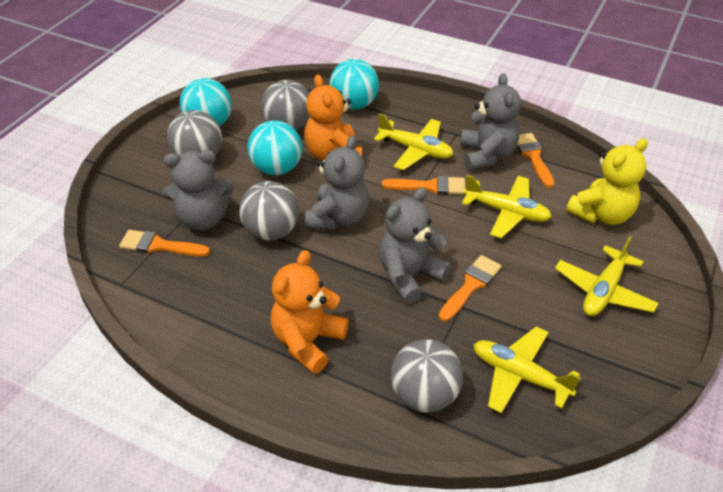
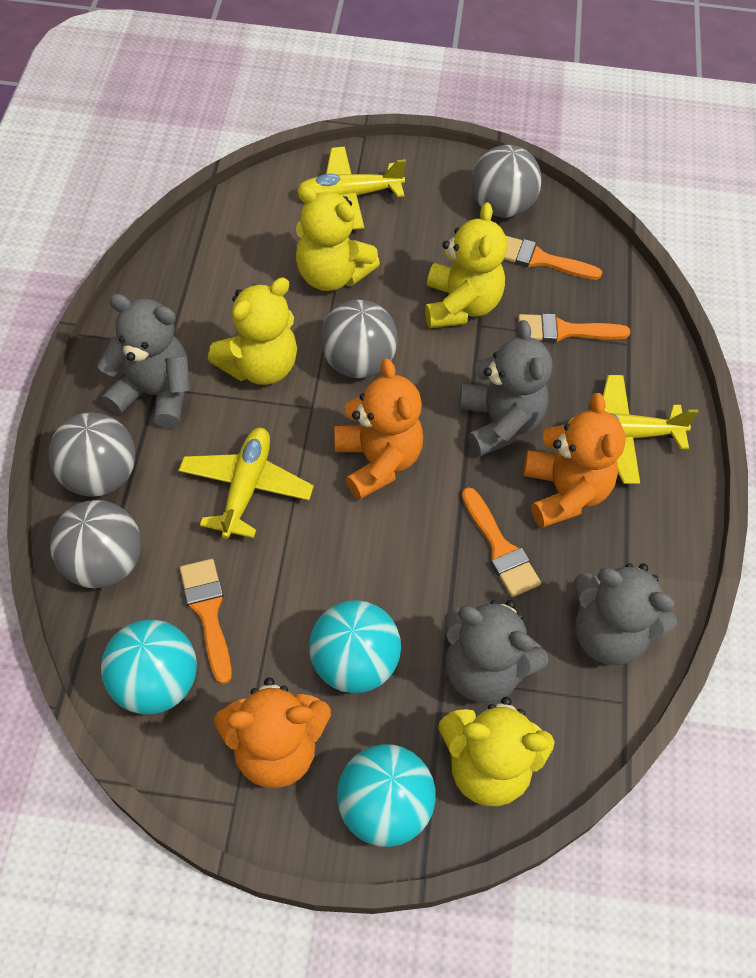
orange teddy bear: 2 -> 3
yellow plane: 4 -> 3
yellow teddy bear: 1 -> 4

